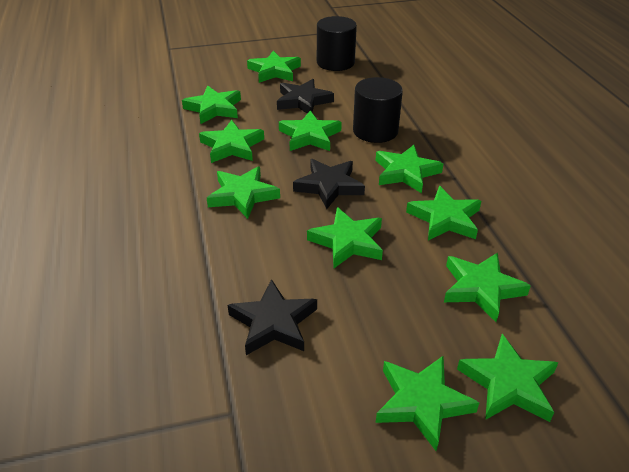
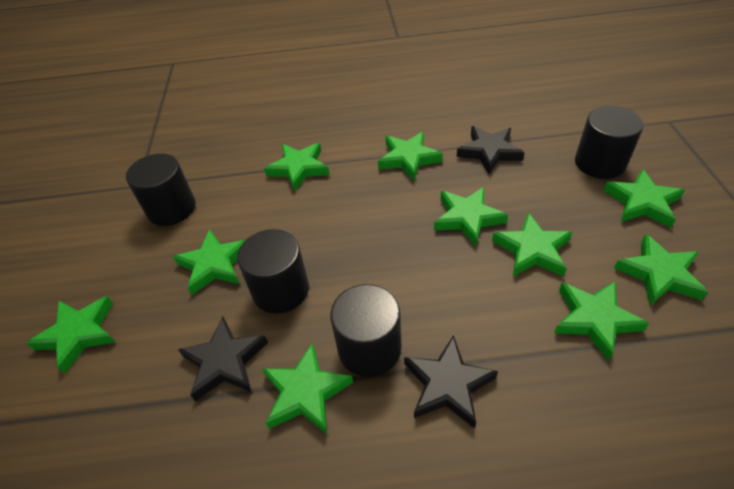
black cylinder: 2 -> 4
green star: 11 -> 10

